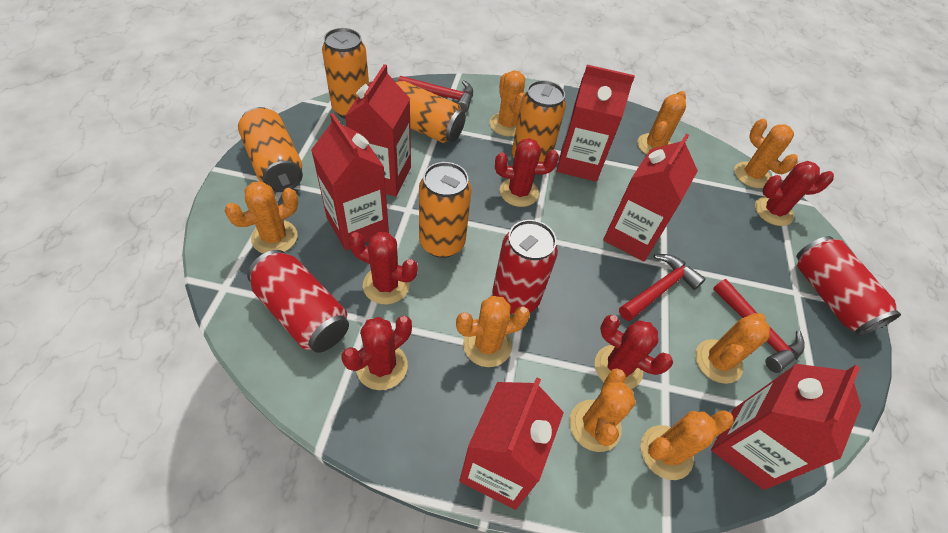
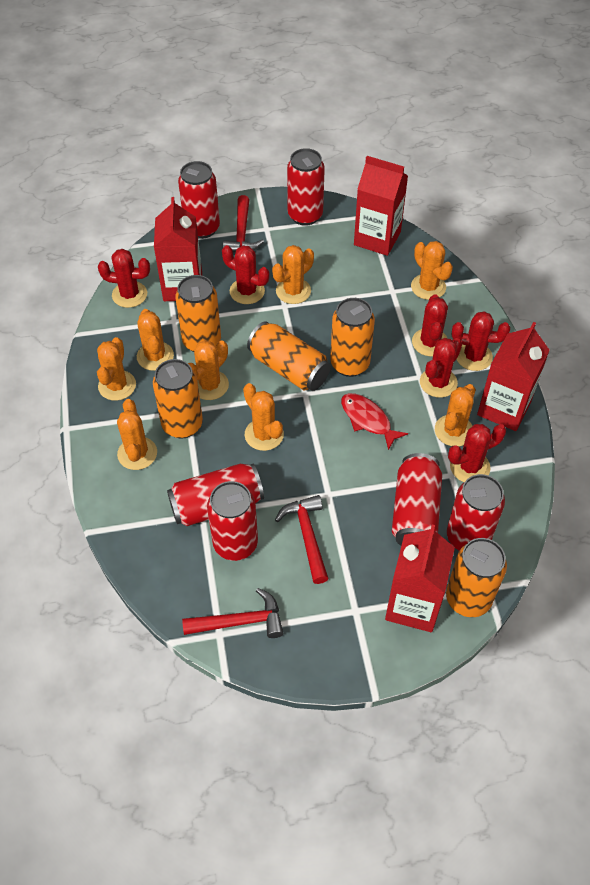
red cactus: 5 -> 6
red can: 3 -> 6
red carton: 6 -> 4
red fish: 0 -> 1

